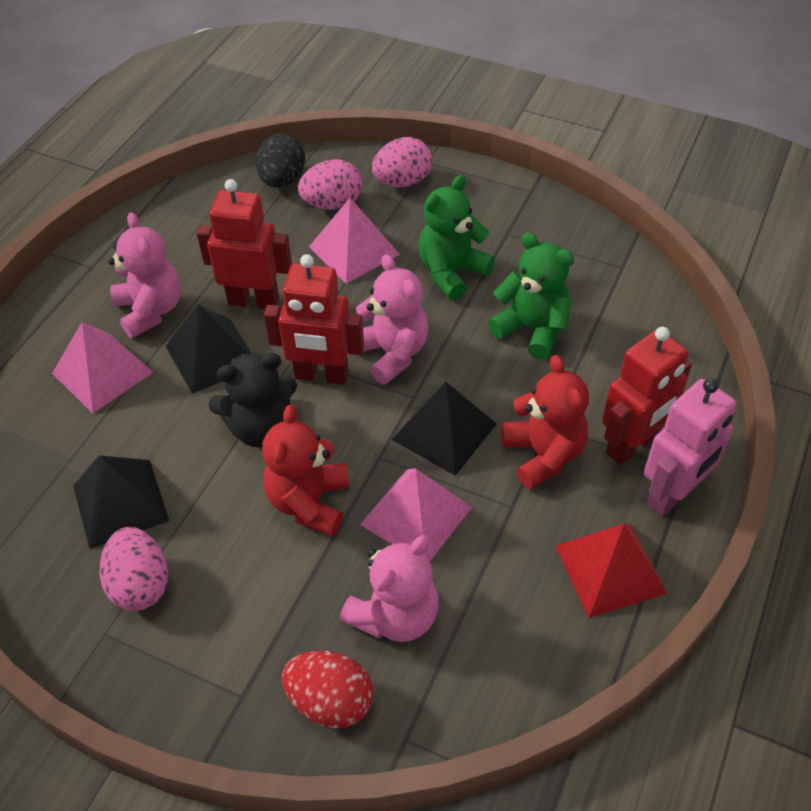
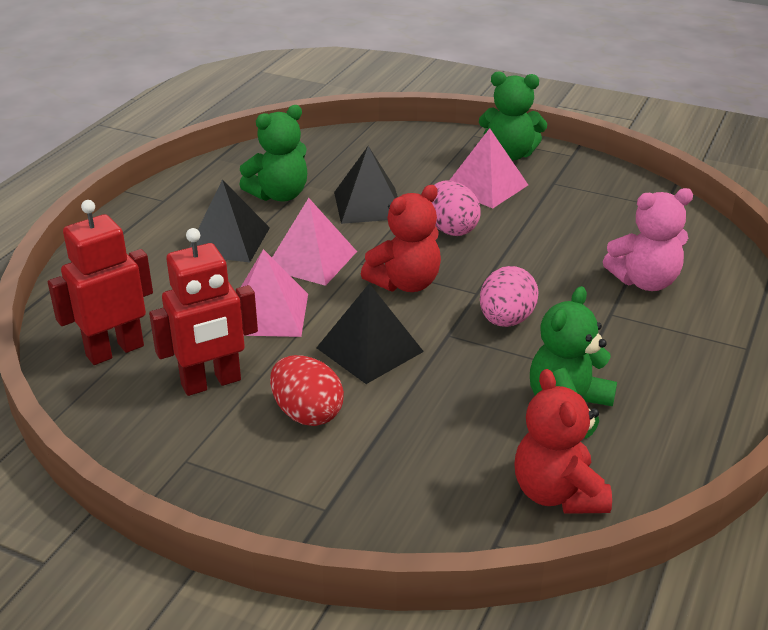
black egg: 1 -> 0
black teddy bear: 1 -> 0
green teddy bear: 2 -> 3
pink egg: 3 -> 2
pink robot: 1 -> 0
pink teddy bear: 3 -> 1
red pyramid: 1 -> 0
red robot: 3 -> 2

